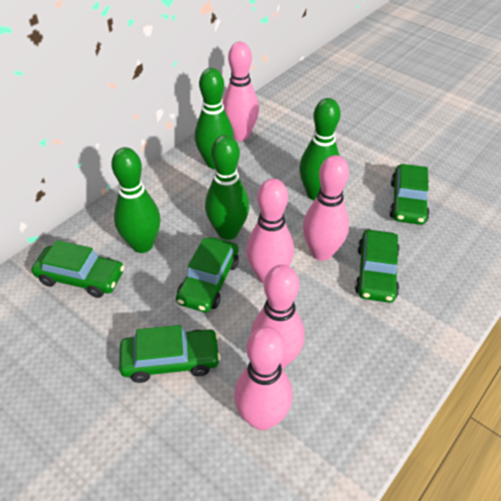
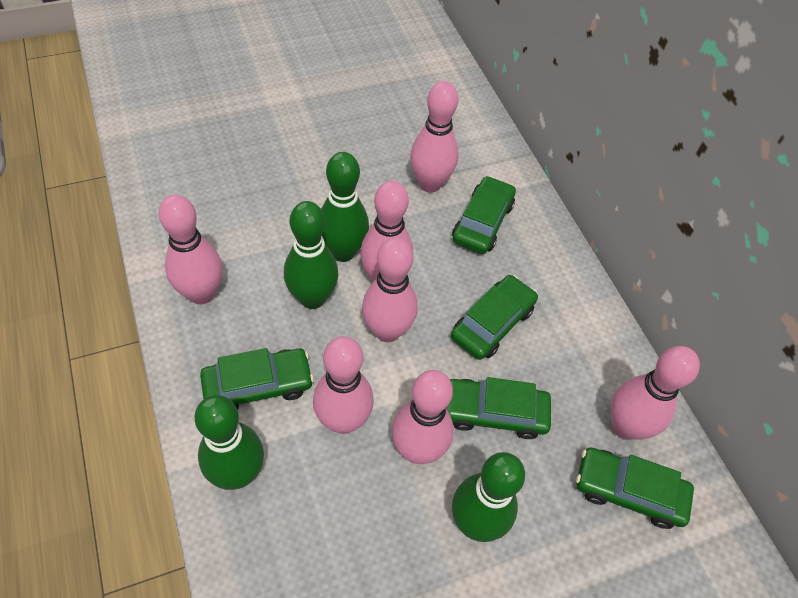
pink bowling pin: 5 -> 7

